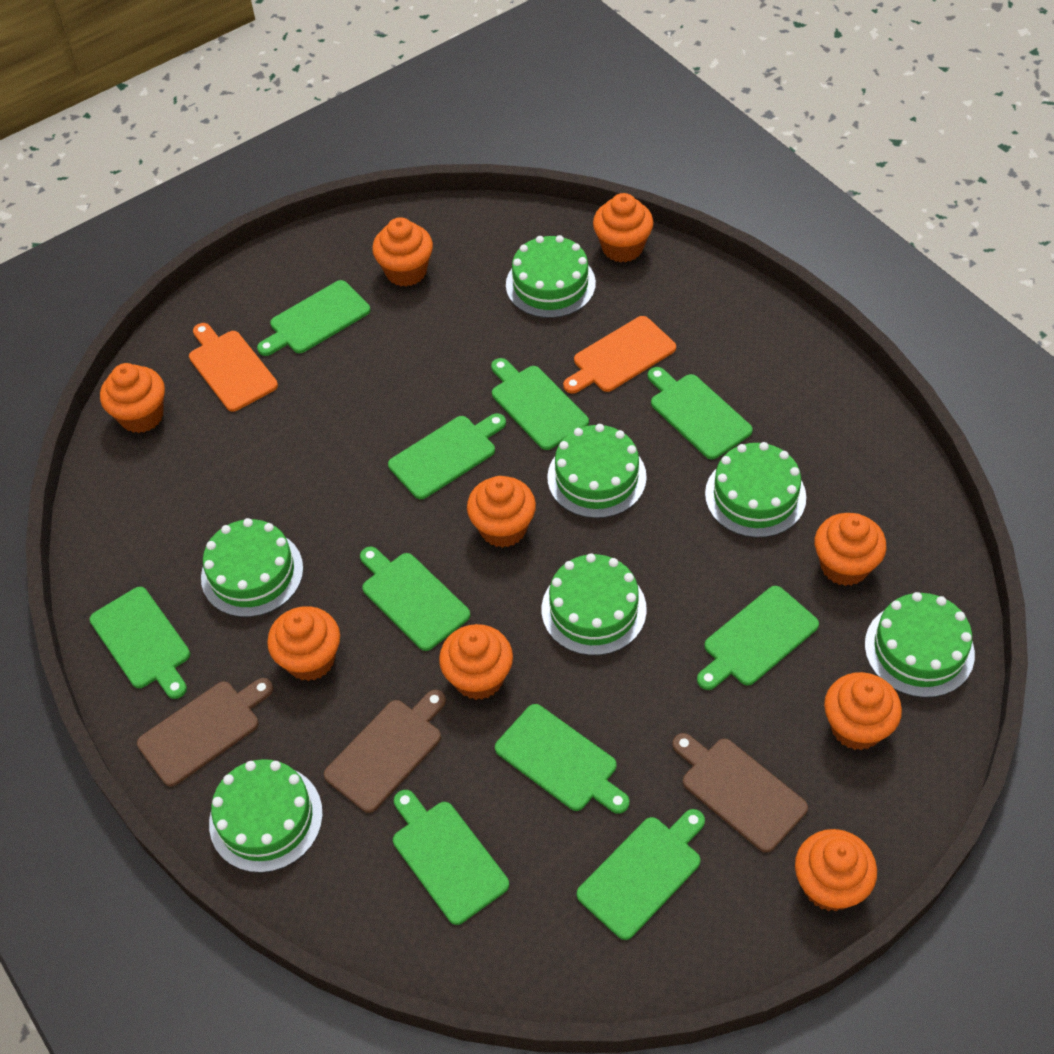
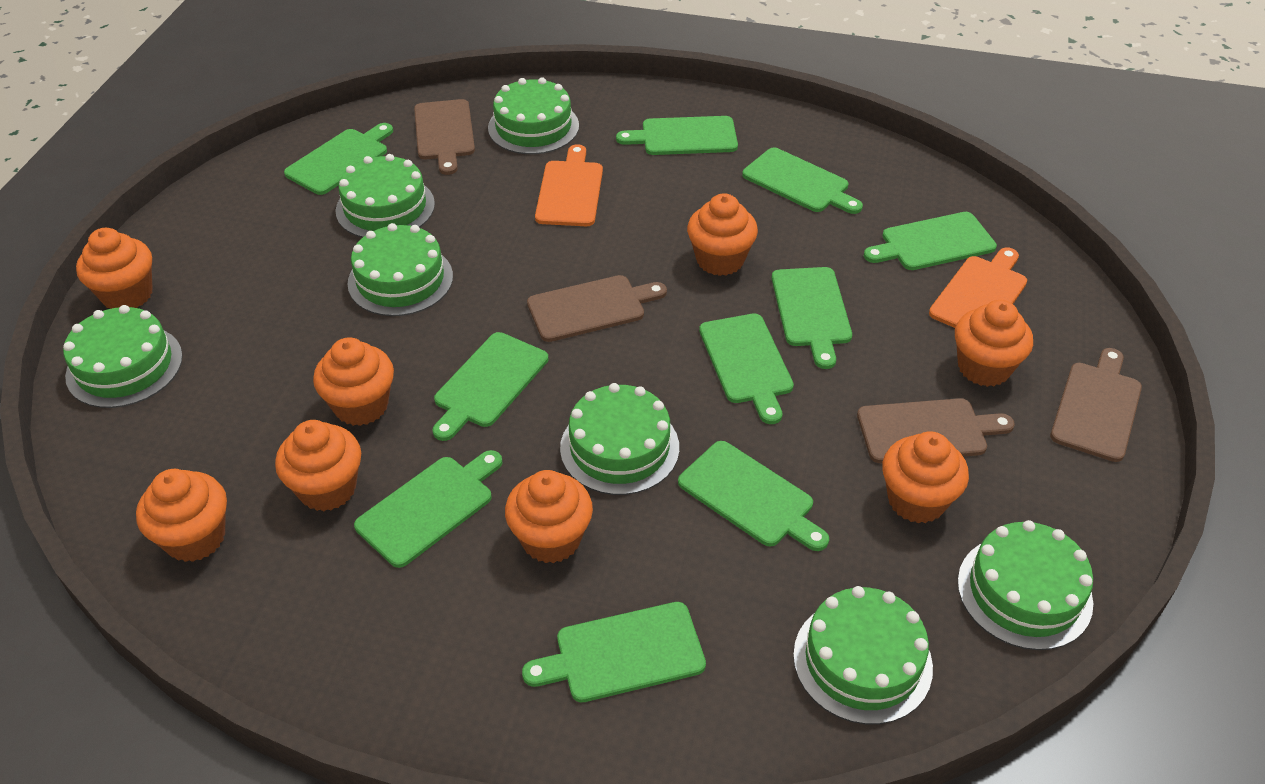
brown cutting board: 3 -> 4
orange cupcake: 9 -> 8

